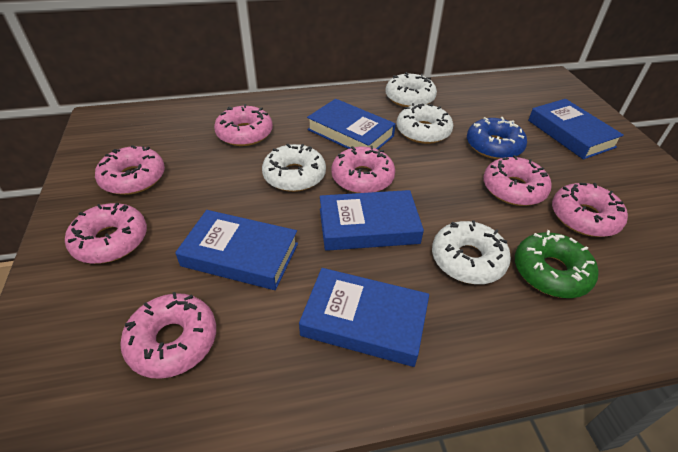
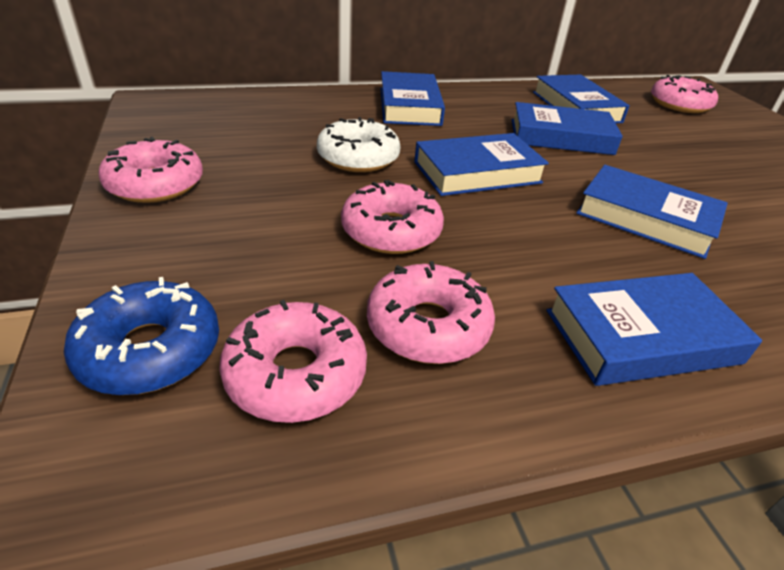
blue book: 5 -> 6
green donut: 1 -> 0
pink donut: 7 -> 5
white donut: 4 -> 1

